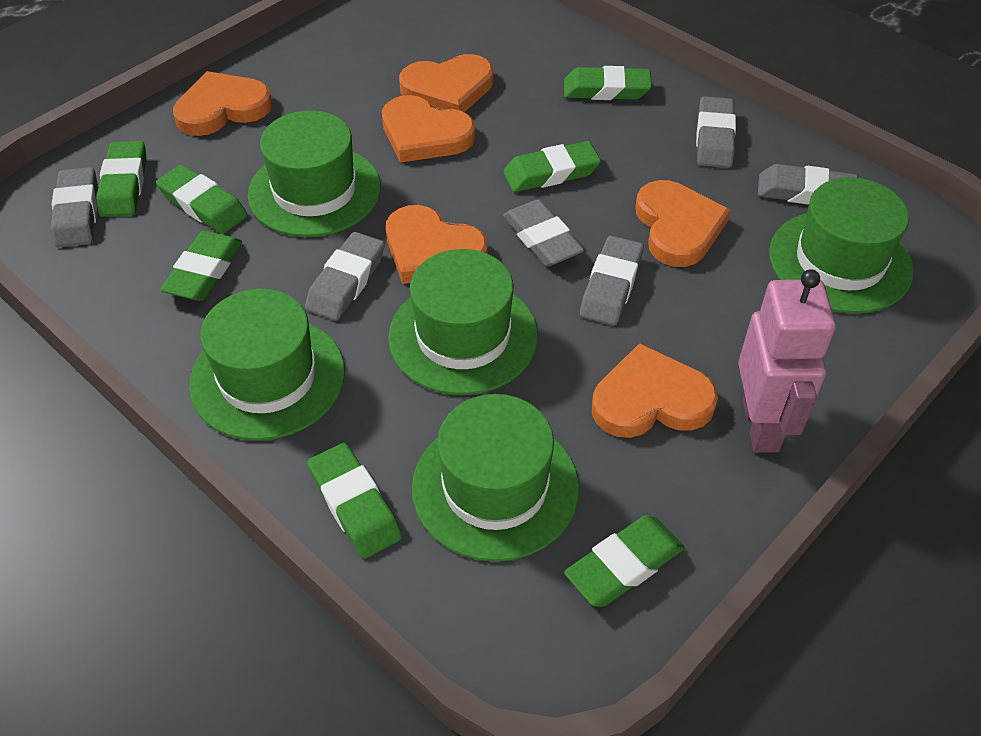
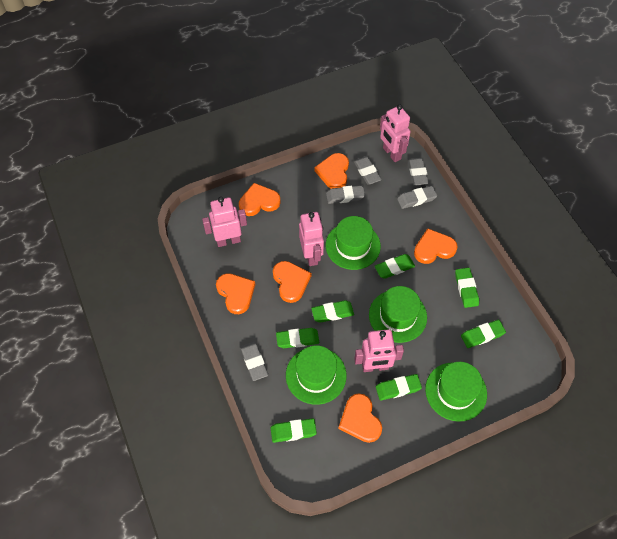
green hat: 5 -> 4
grey eraser: 6 -> 5
pink robot: 1 -> 4

